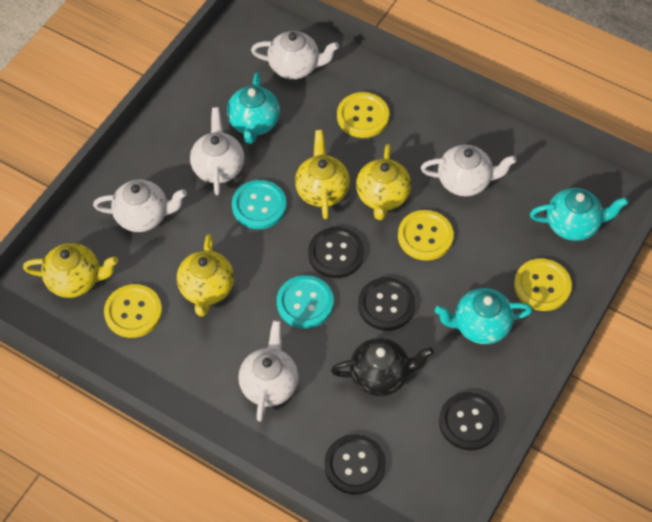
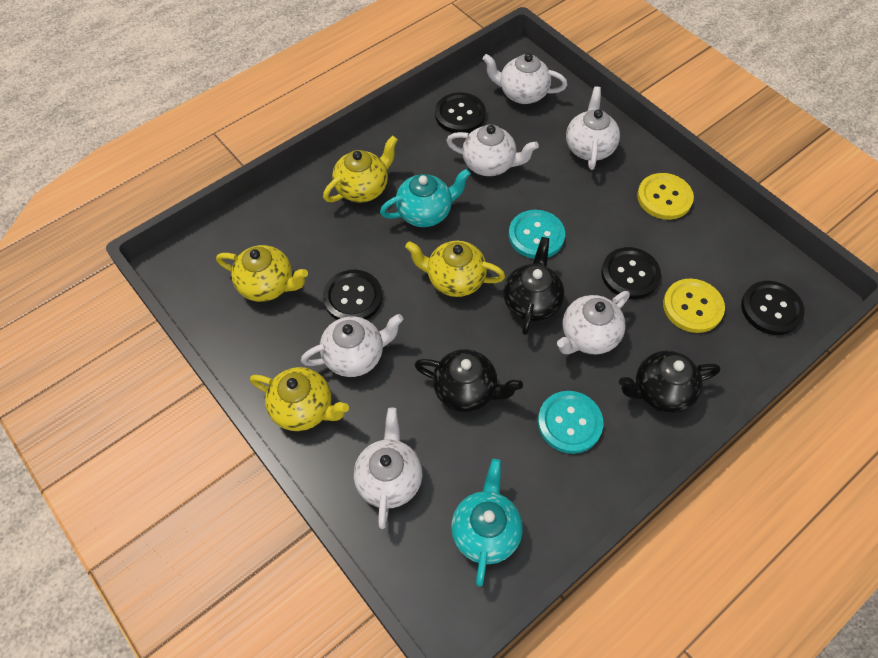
black teapot: 1 -> 3
turquoise teapot: 3 -> 2
white teapot: 5 -> 6
yellow button: 4 -> 2

